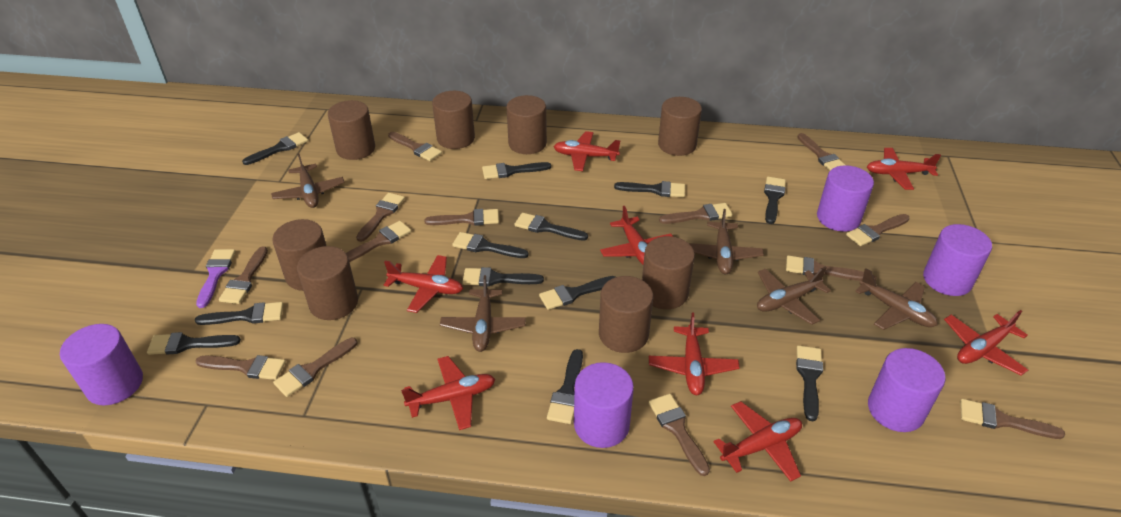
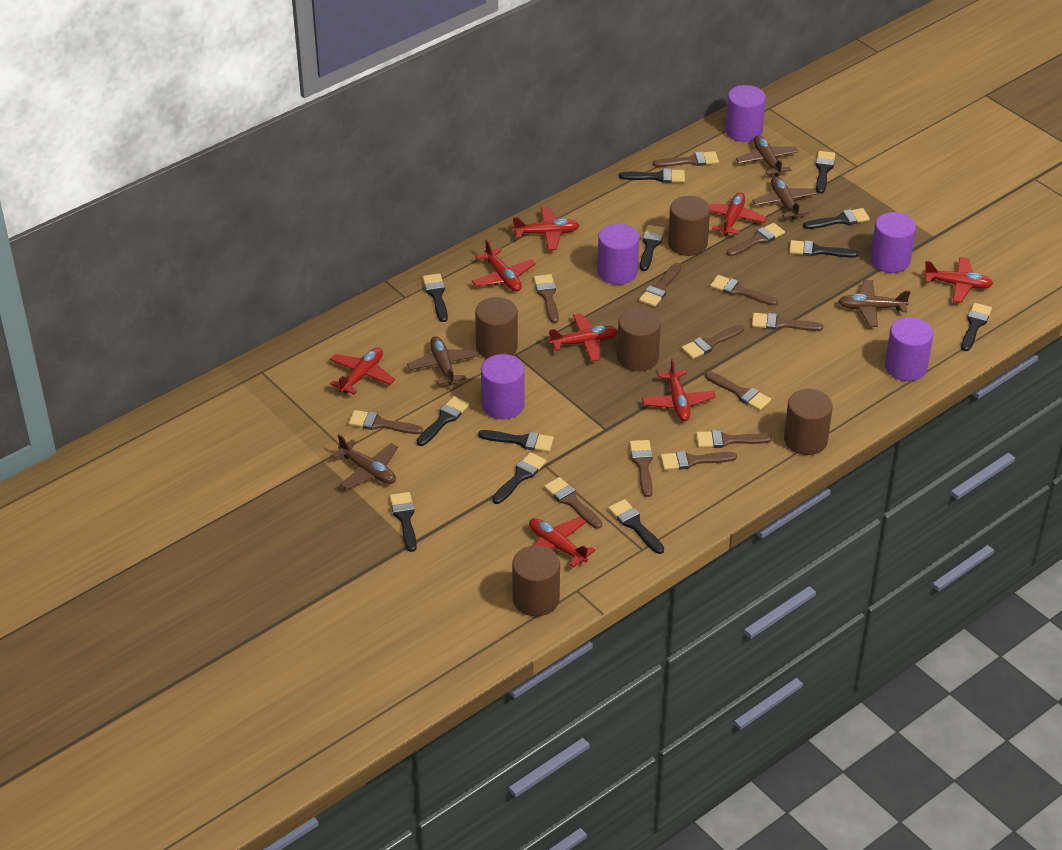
brown cylinder: 8 -> 5
purple brush: 1 -> 0

